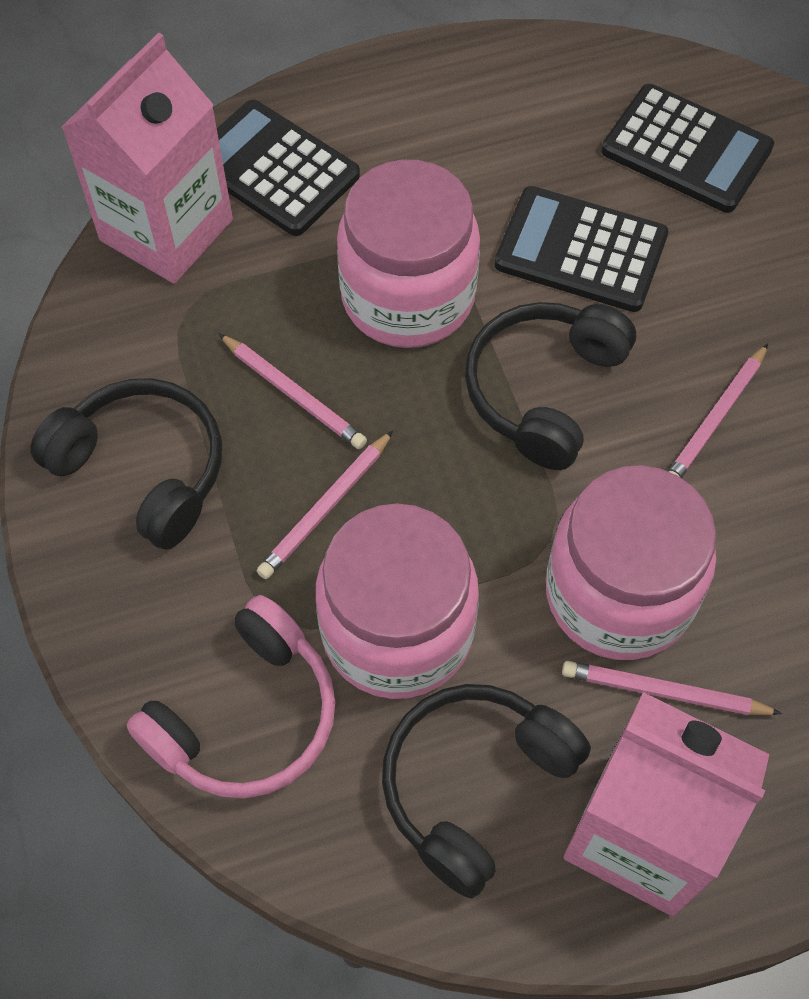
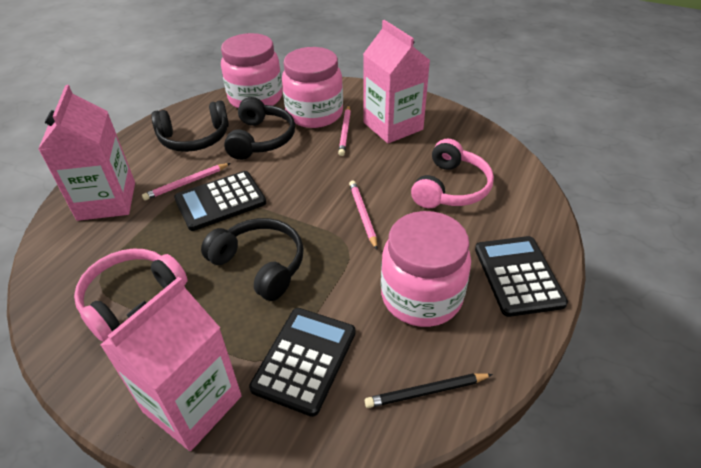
black pencil: 0 -> 1
pink carton: 2 -> 3
pink headphones: 1 -> 2
pink pencil: 4 -> 3

